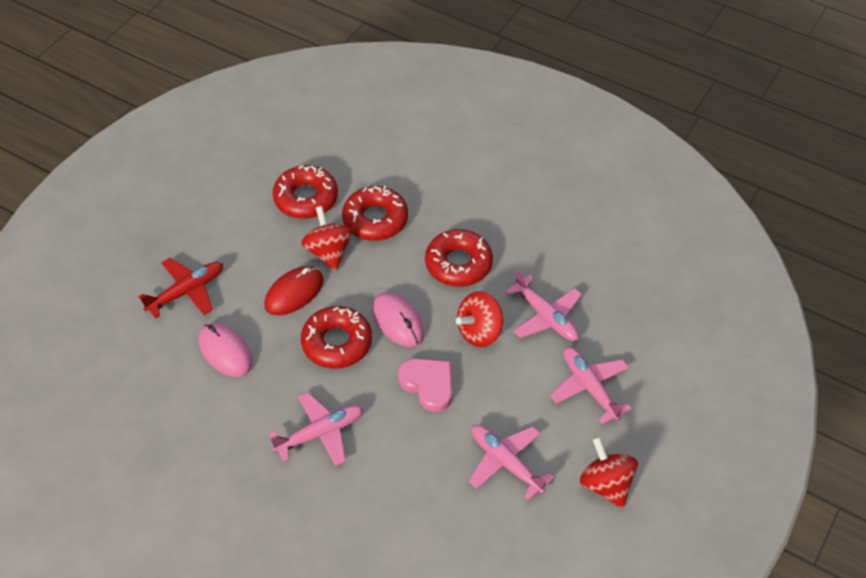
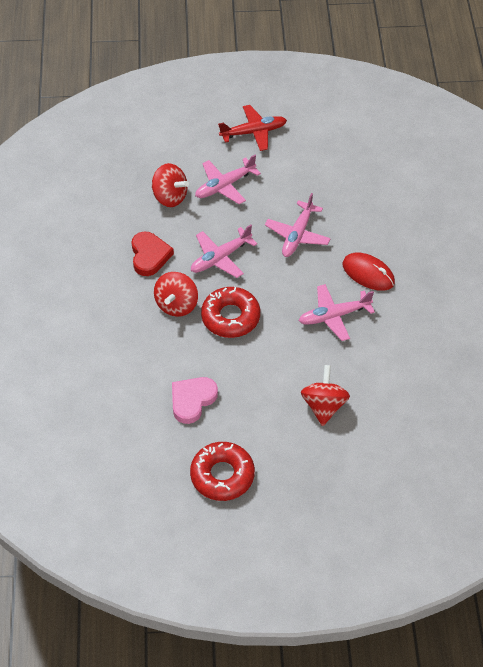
pink mouse: 2 -> 0
red donut: 4 -> 2
red heart: 0 -> 1

